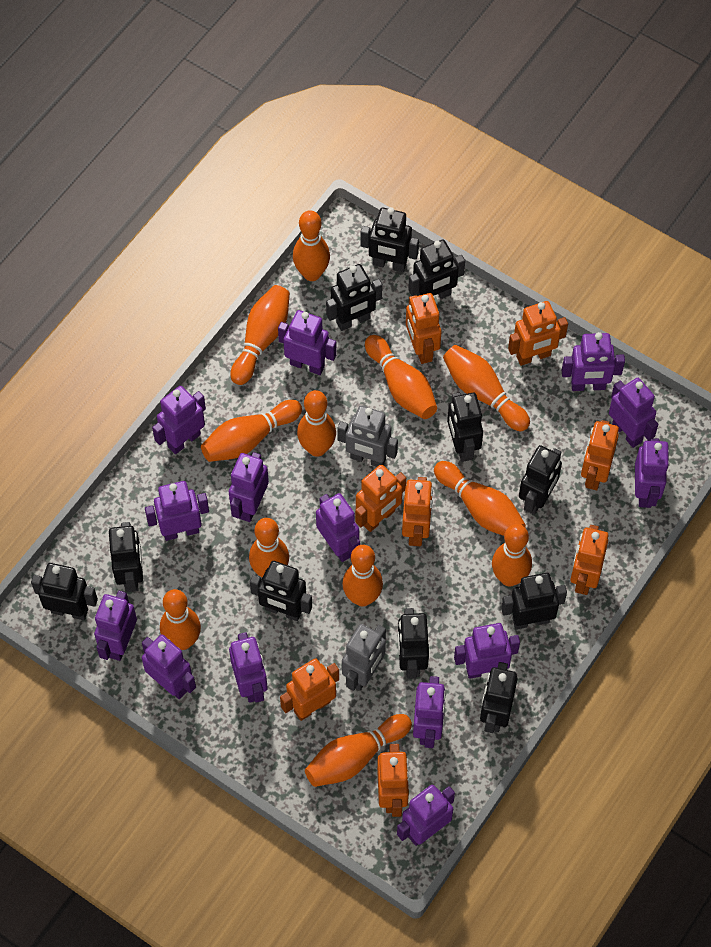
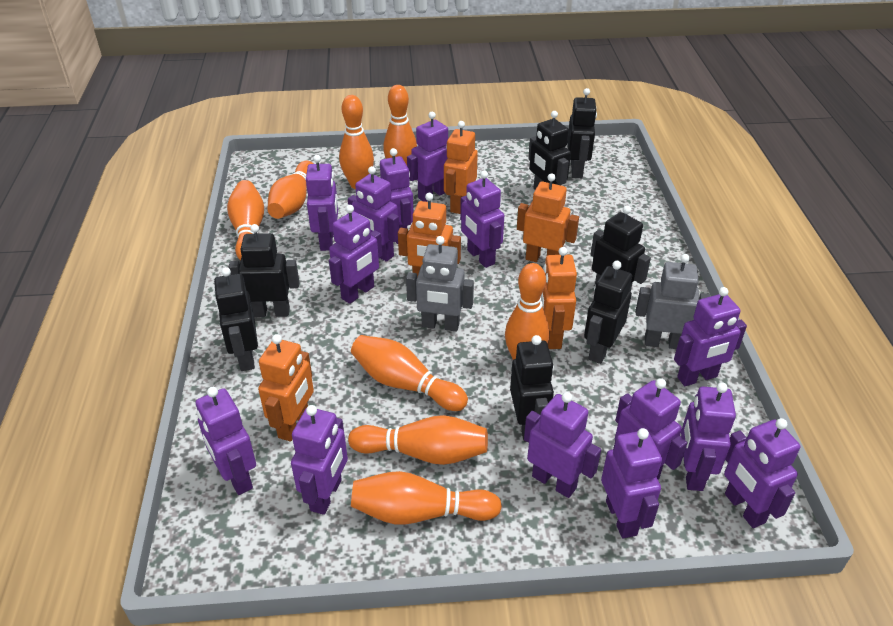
black robot: 11 -> 7
orange bowling pin: 12 -> 8
orange robot: 8 -> 5

